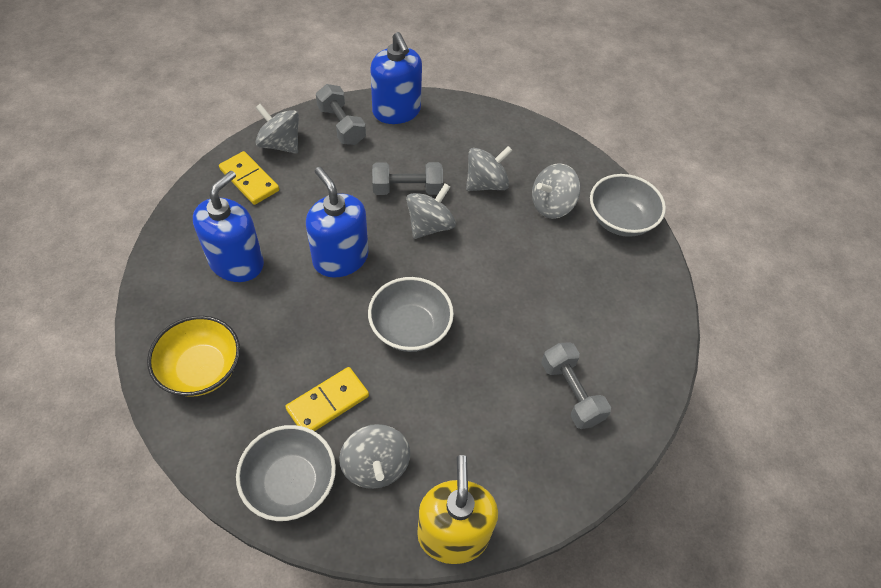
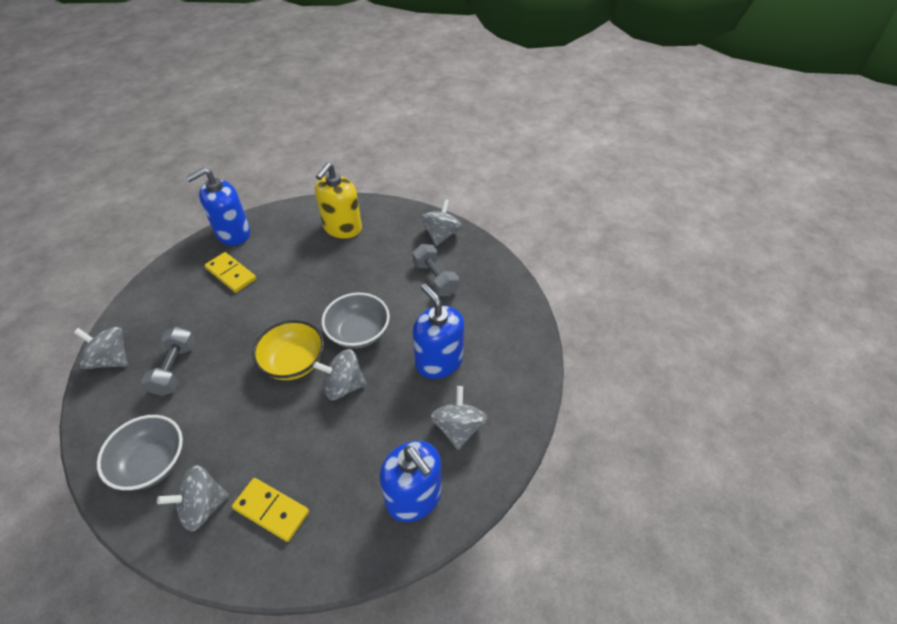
grey bowl: 3 -> 2
grey dumbbell: 3 -> 2

